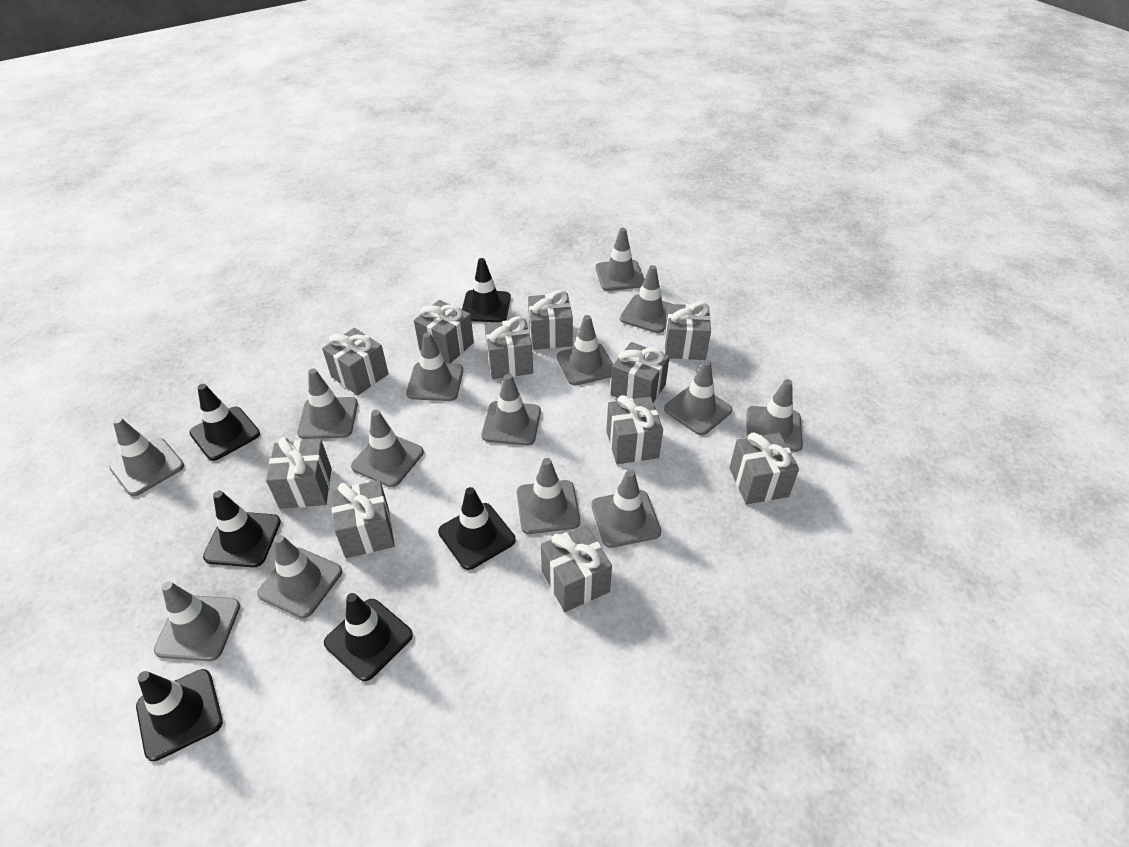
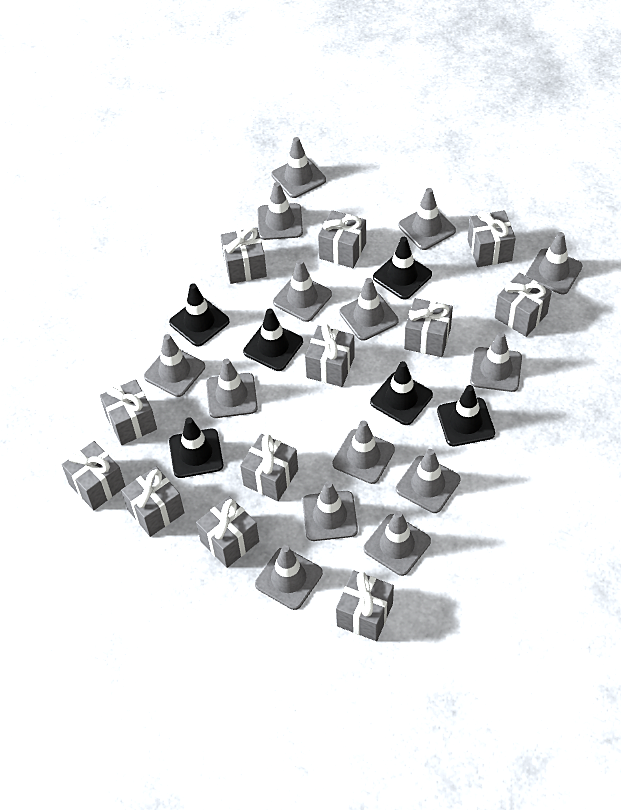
grey gift: 11 -> 12

